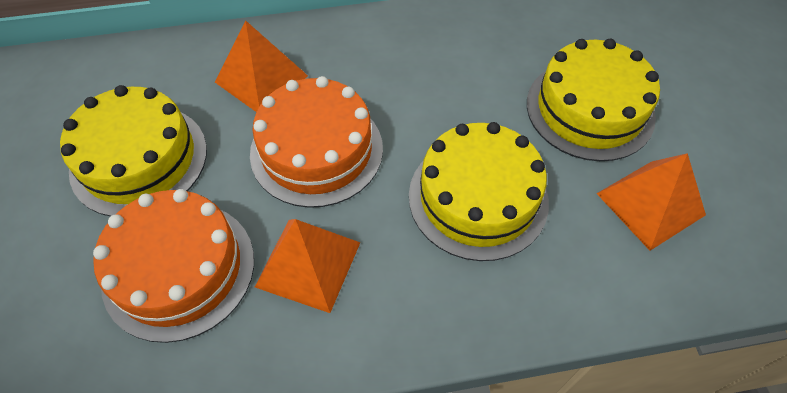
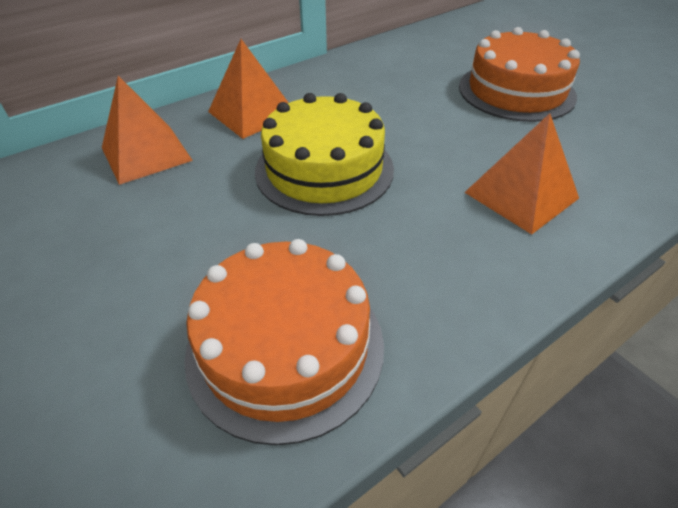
yellow cake: 3 -> 1

